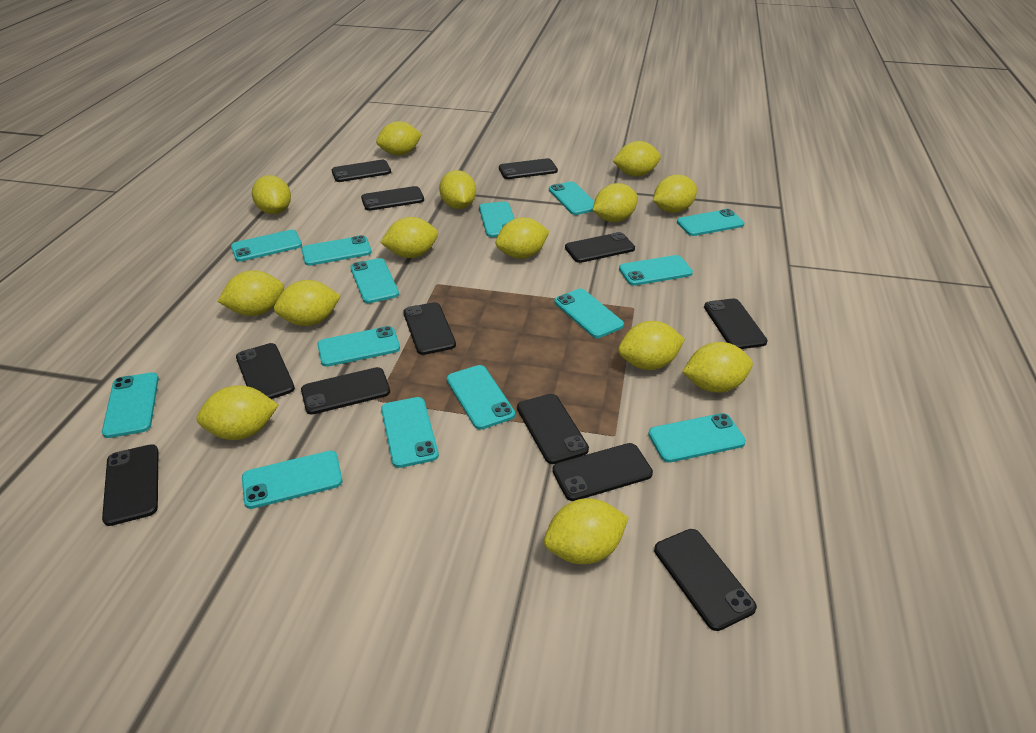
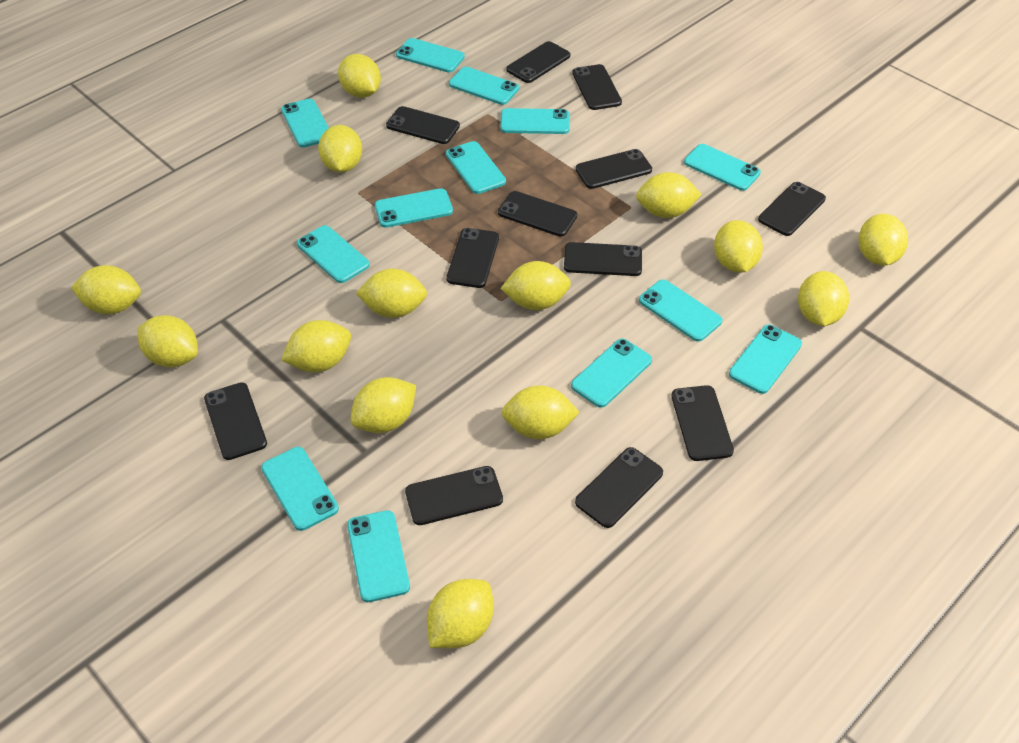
turquoise phone: 14 -> 13

